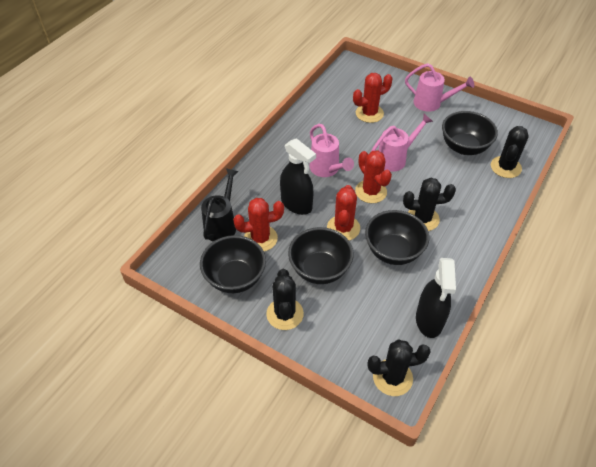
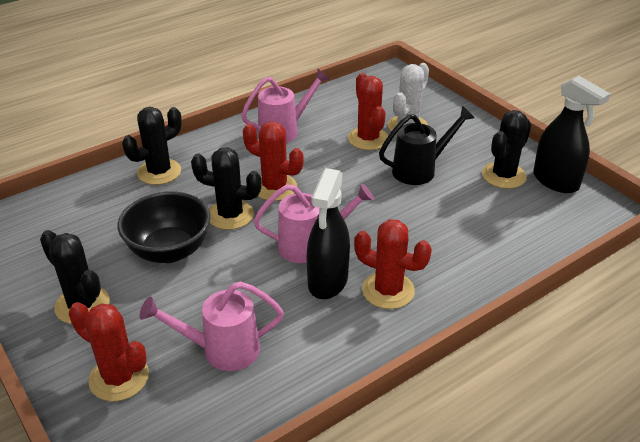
black bowl: 4 -> 1
white cactus: 0 -> 1

